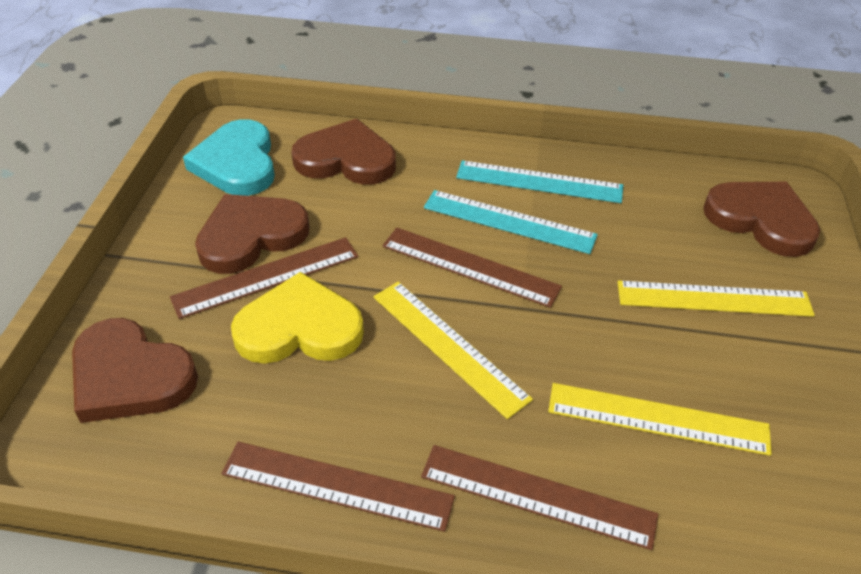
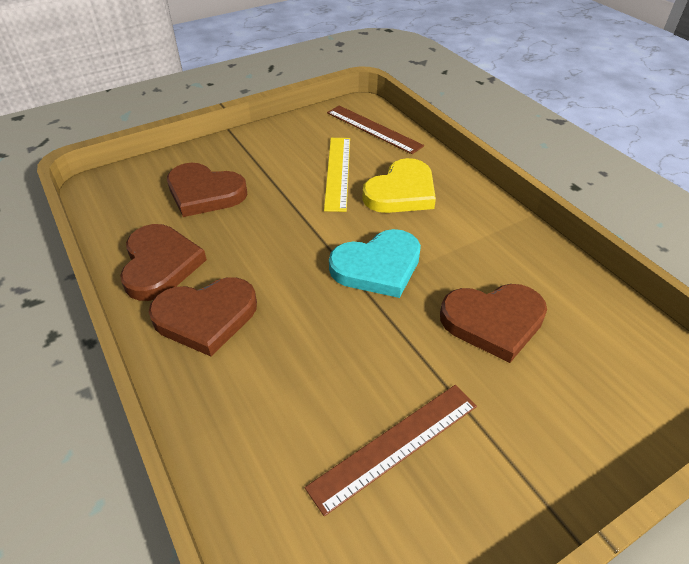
brown ruler: 4 -> 2
turquoise ruler: 2 -> 0
yellow ruler: 3 -> 1

